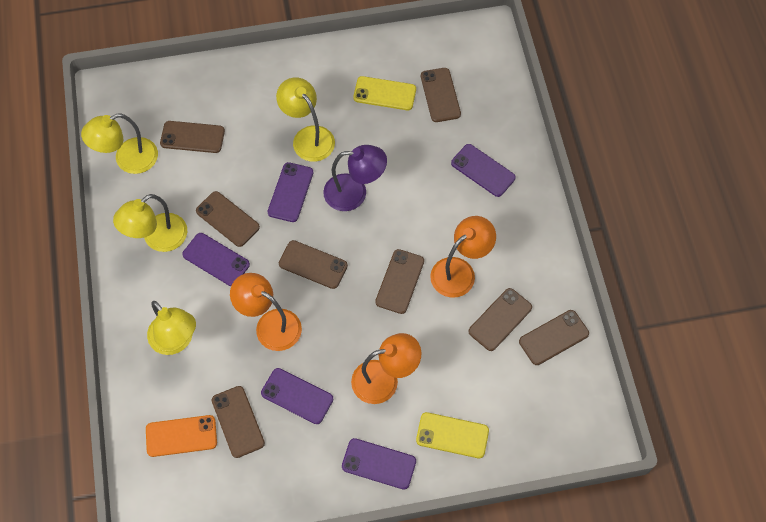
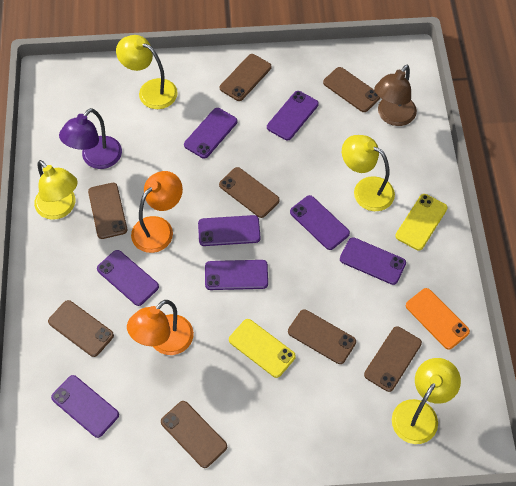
brown lamp: 0 -> 1
orange lamp: 3 -> 2
purple phone: 5 -> 8

